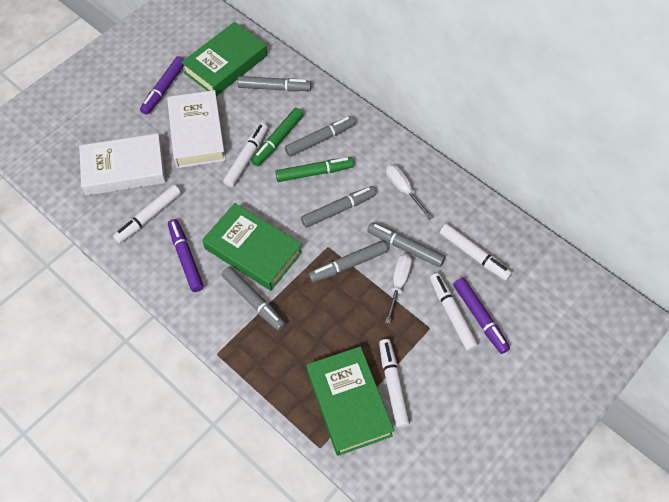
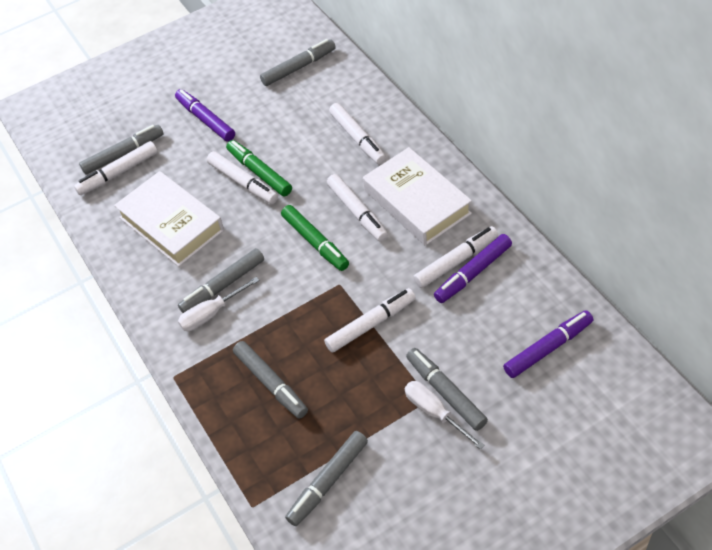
green book: 3 -> 0
white marker: 5 -> 6

